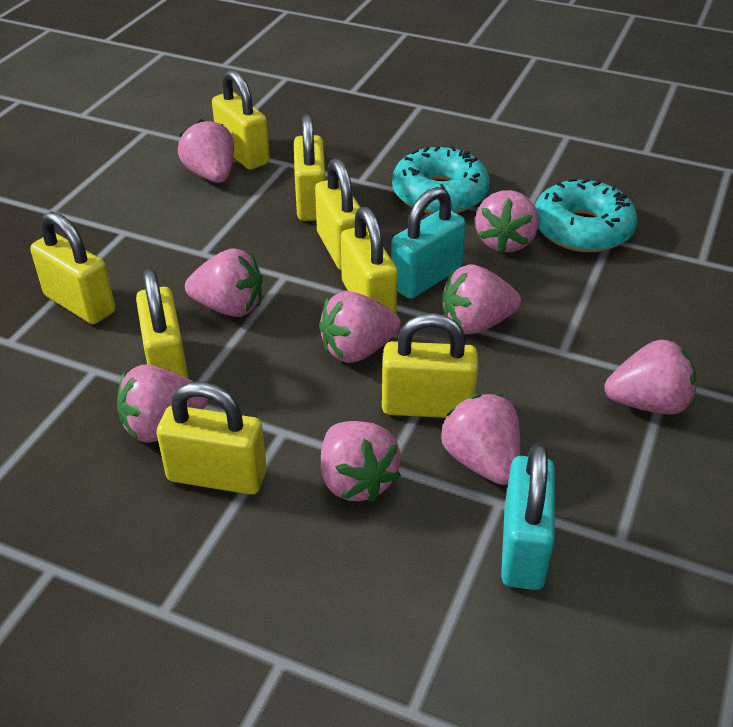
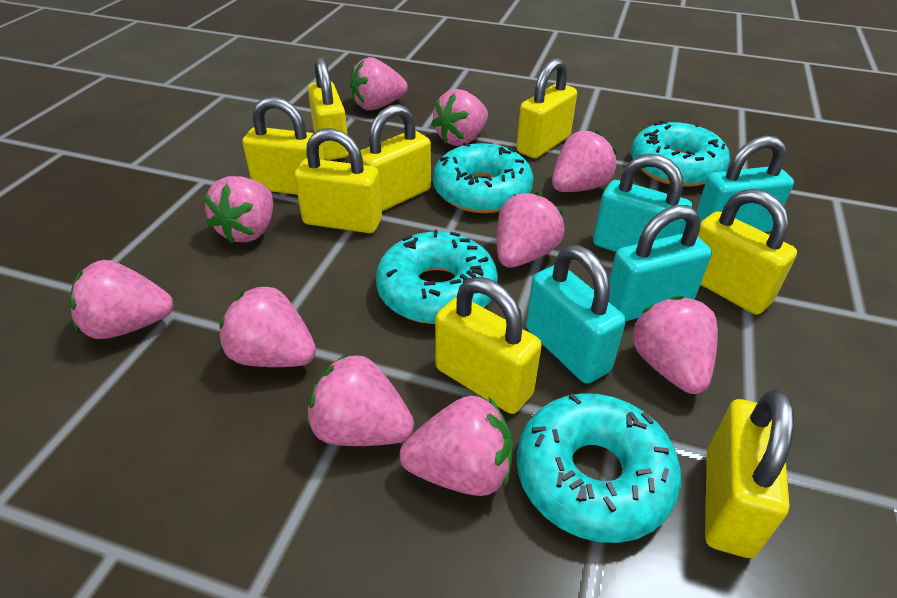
pink strawberry: 9 -> 10
turquoise donut: 2 -> 4
turquoise padlock: 2 -> 4

